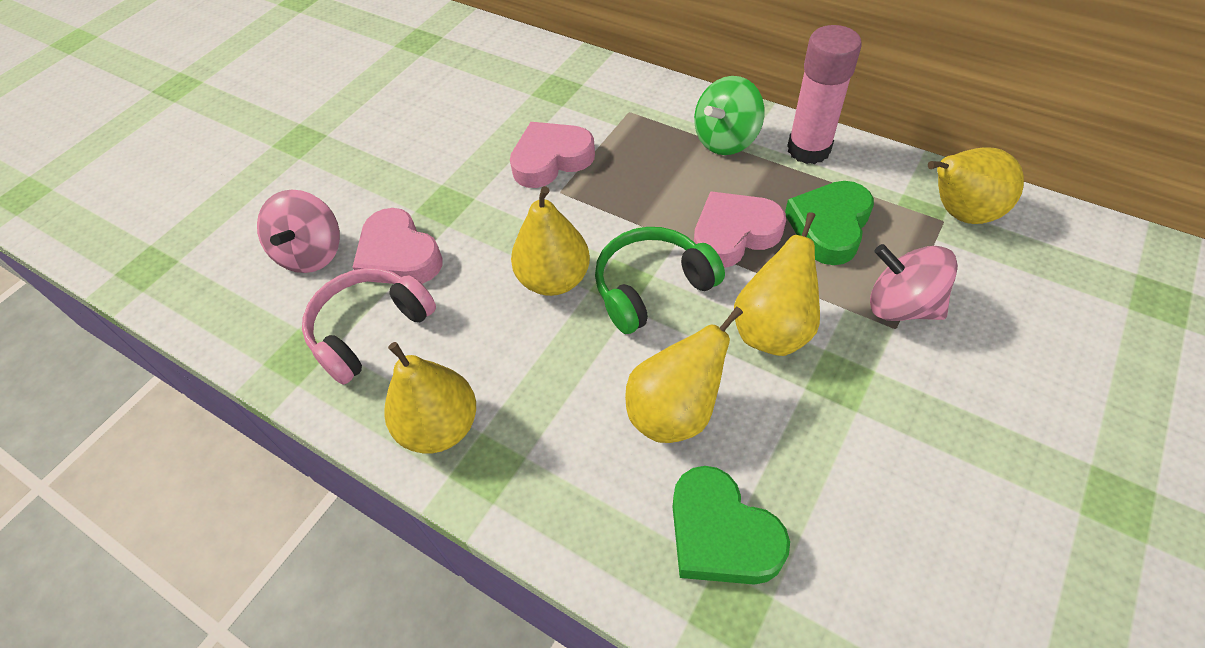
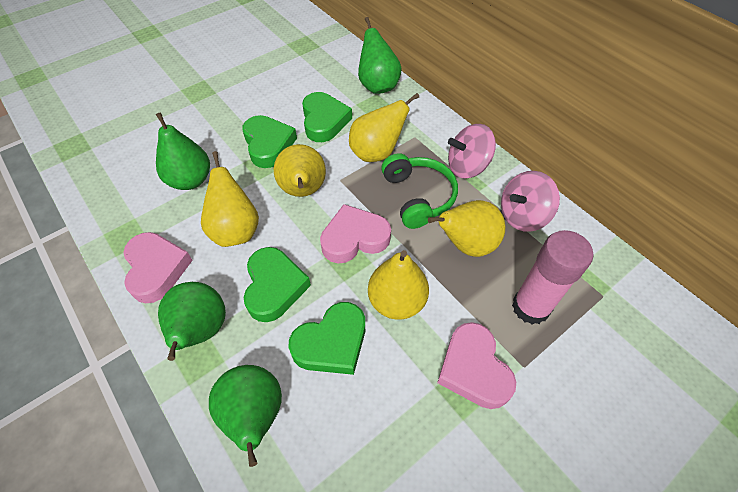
green heart: 2 -> 4
green pear: 0 -> 4
green spinning top: 1 -> 0
pink headphones: 1 -> 0

